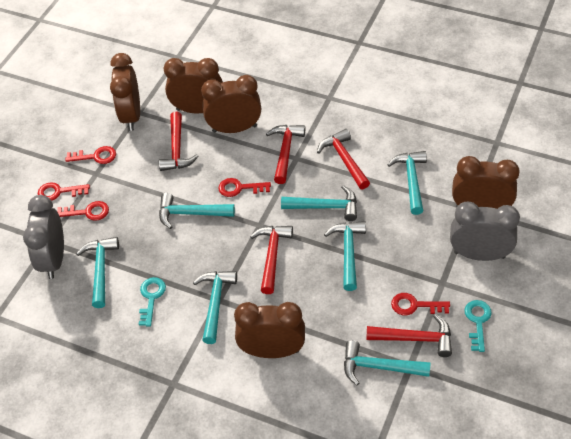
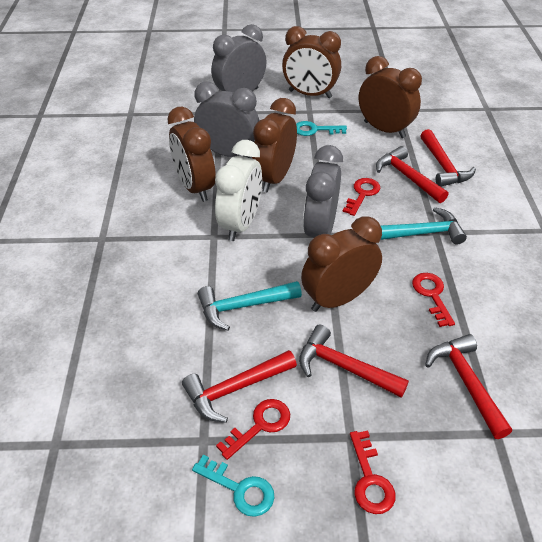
grey clock: 2 -> 3
red key: 5 -> 4
turquoise hammer: 7 -> 2
white clock: 0 -> 1

